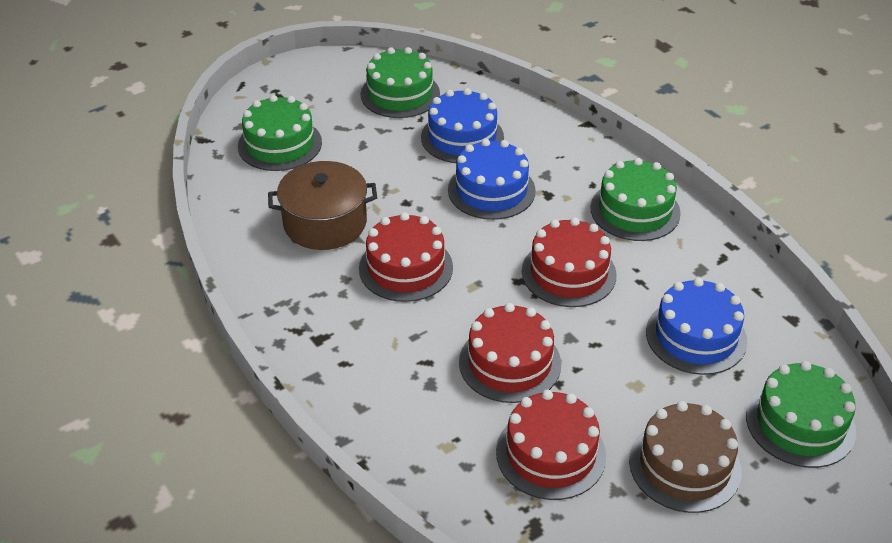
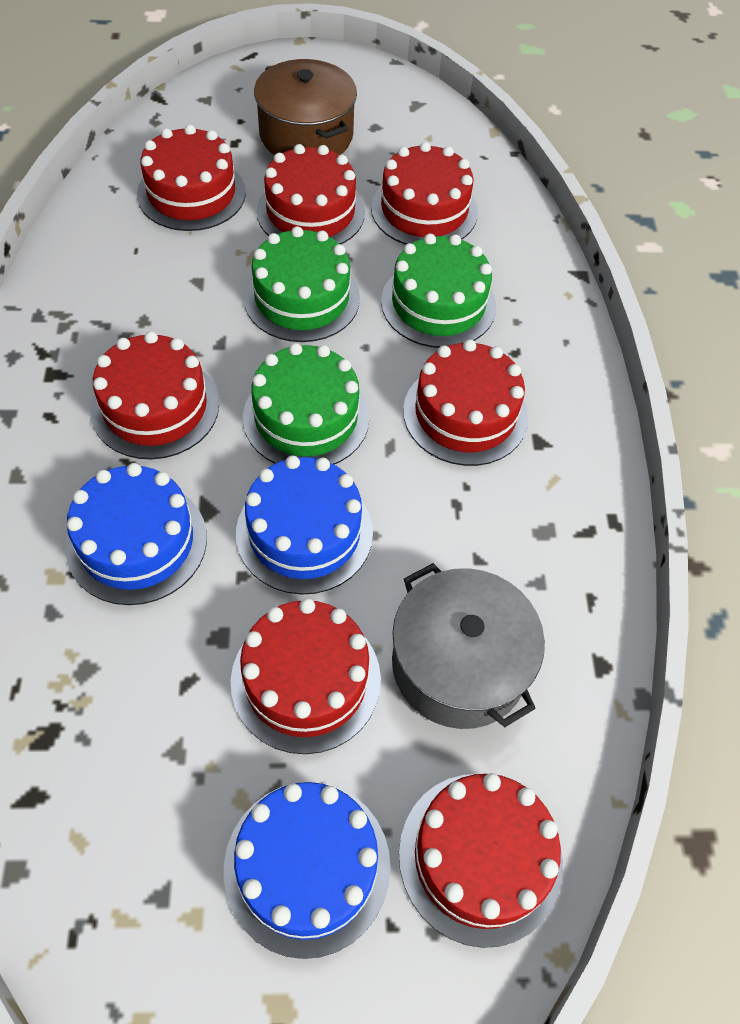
brown cake: 1 -> 0
green cake: 4 -> 3
grey pot: 0 -> 1
red cake: 4 -> 7

